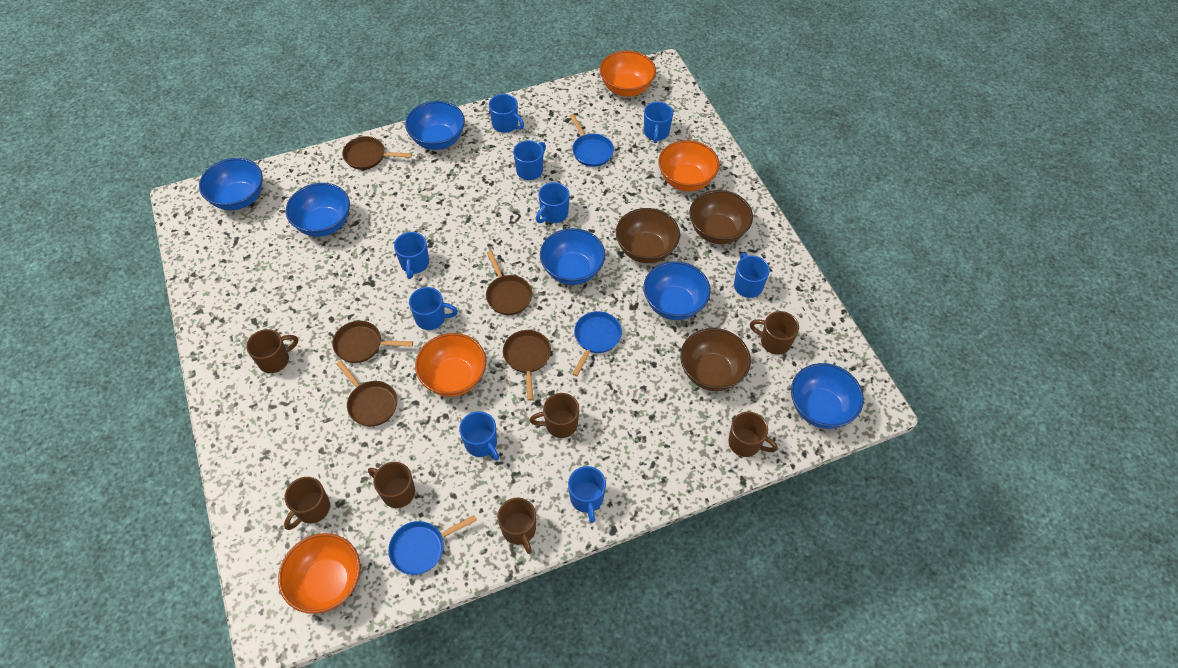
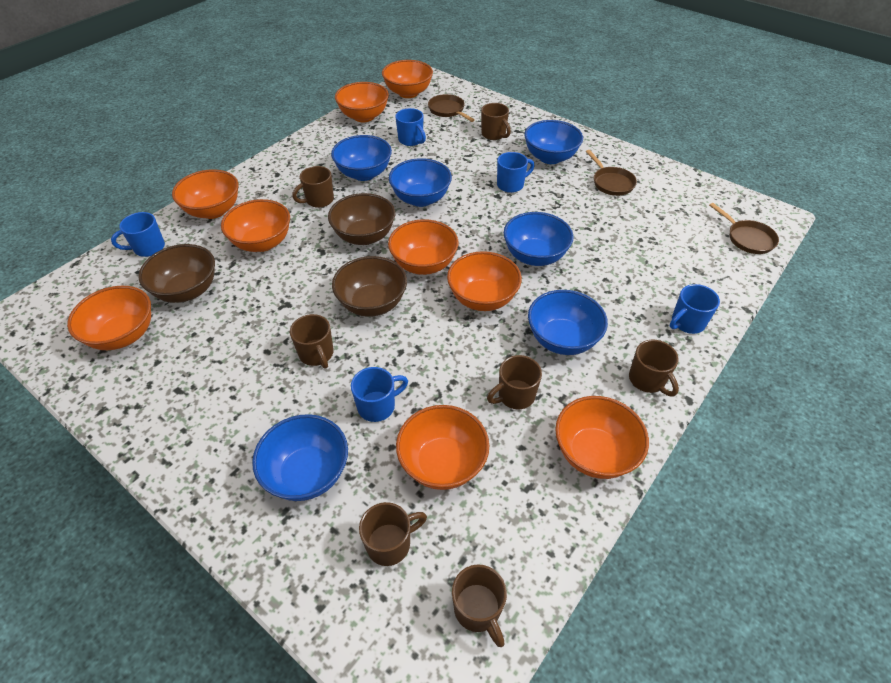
blue mug: 9 -> 5
blue pan: 3 -> 0
brown pan: 5 -> 3
orange bowl: 4 -> 9

